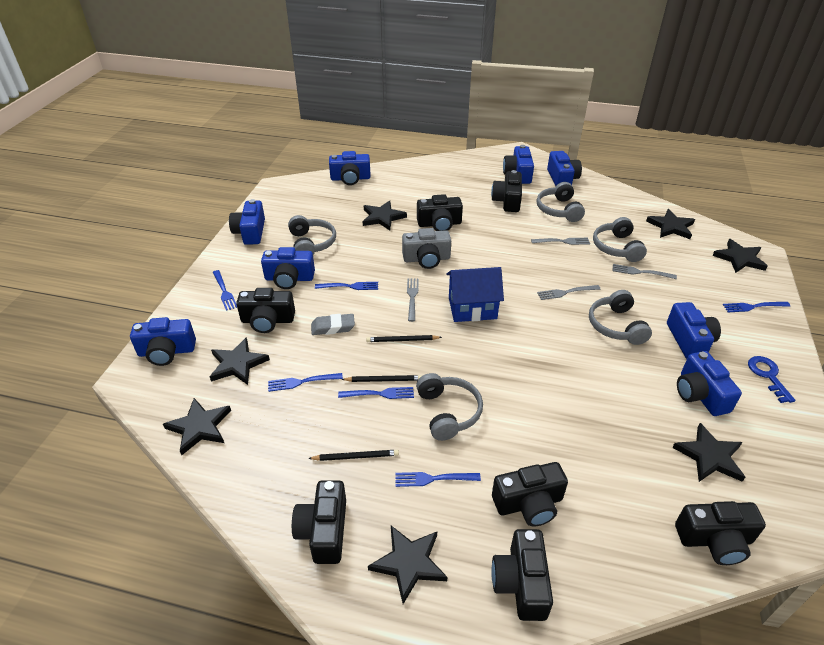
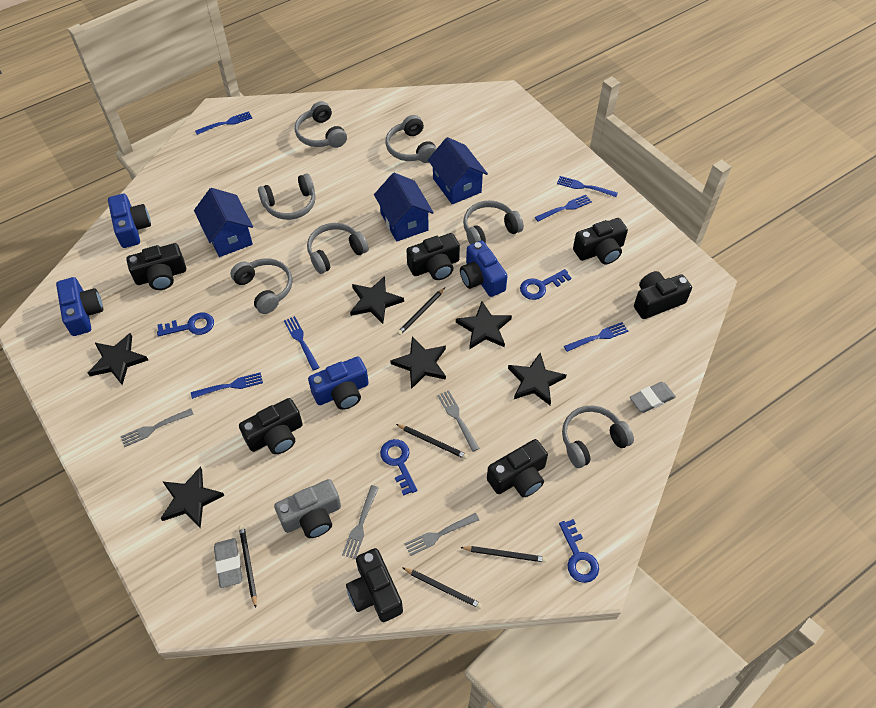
black pencil: 3 -> 5
black star: 7 -> 6
blue camera: 8 -> 4
blue house: 1 -> 3
blue key: 1 -> 4
grey eraser: 1 -> 2
grey headphones: 5 -> 7

